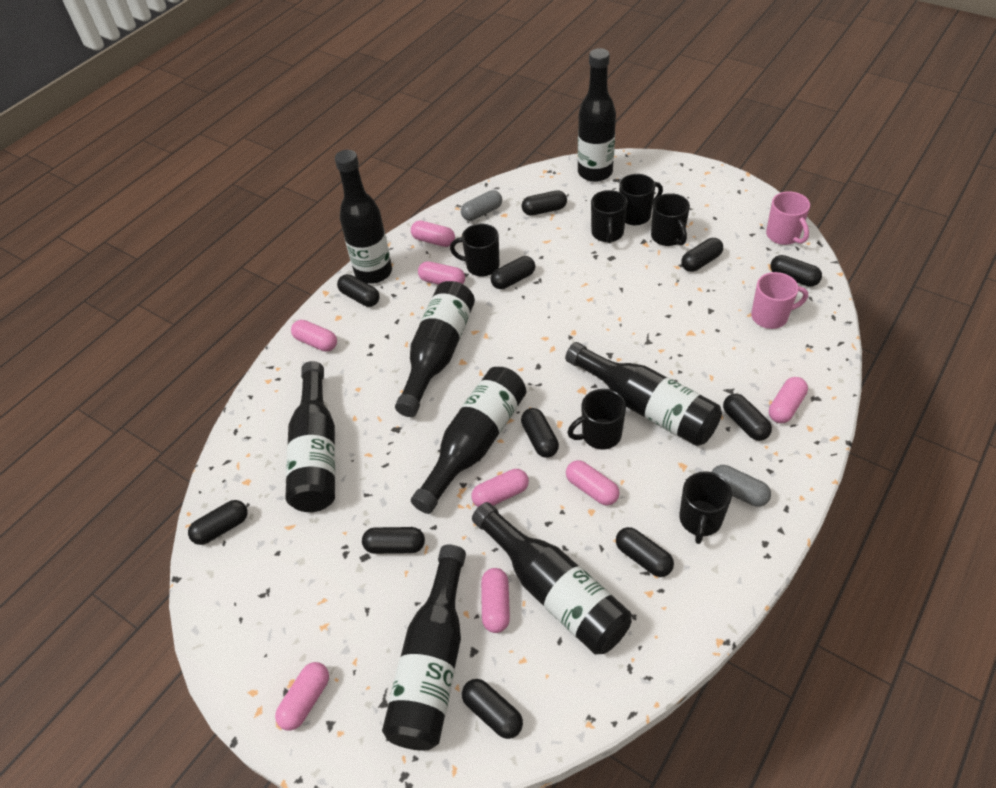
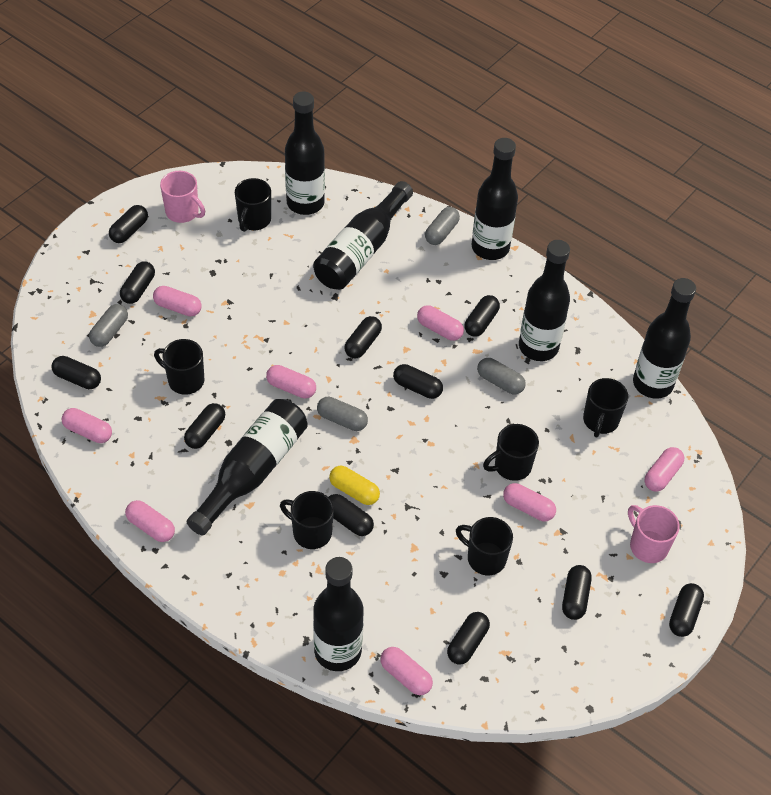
black bottle: 8 -> 7
grey capsule: 2 -> 4
yellow capsule: 0 -> 1

